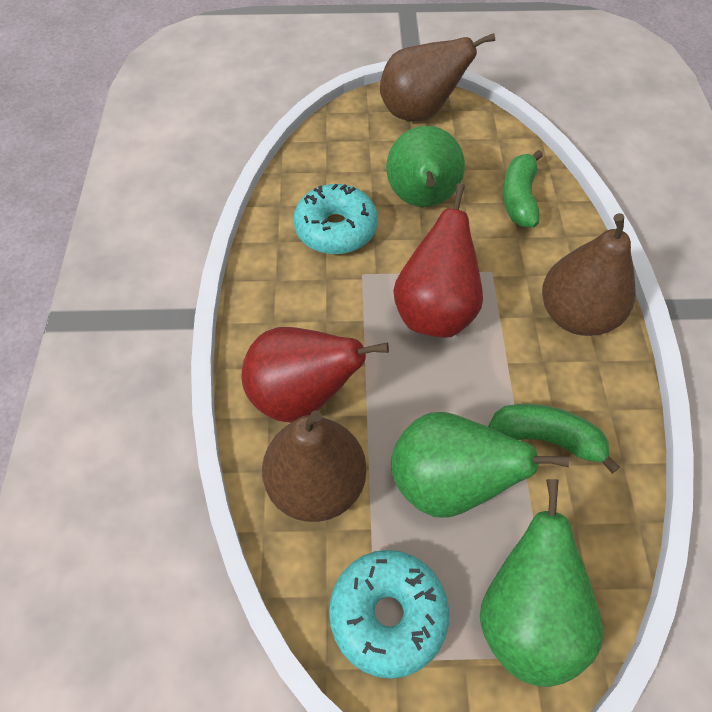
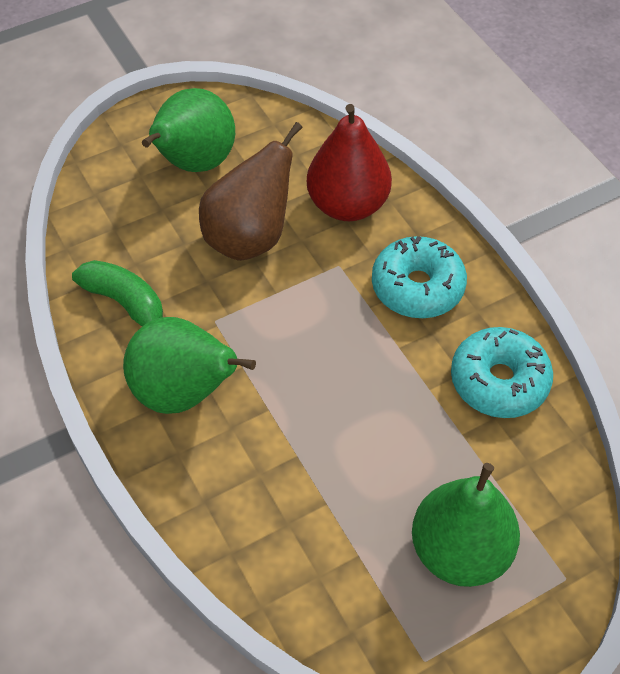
brown pear: 3 -> 1
green banana: 2 -> 1
red pear: 2 -> 1

